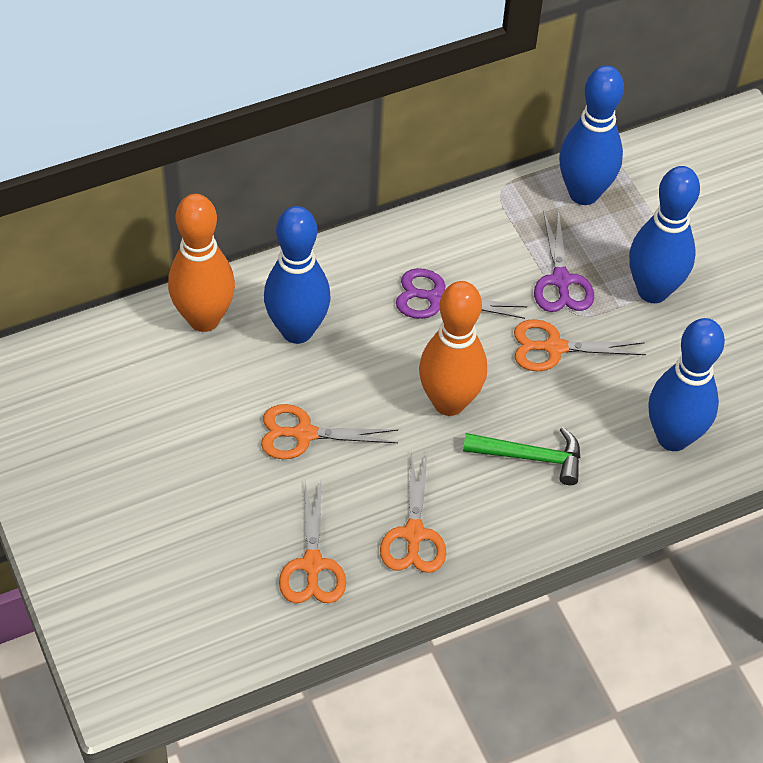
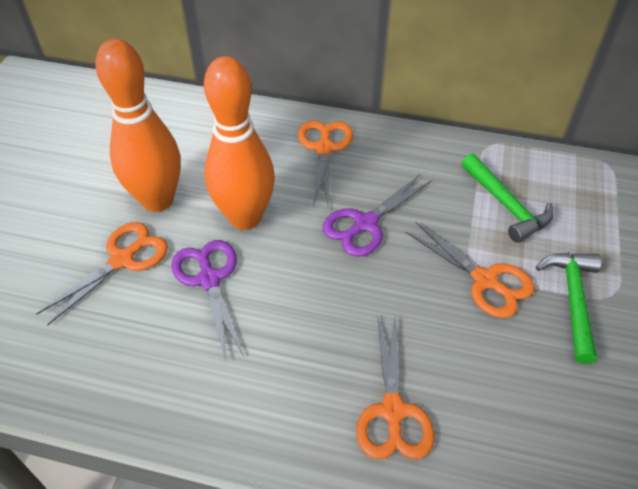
blue bowling pin: 4 -> 0
green hammer: 1 -> 2

